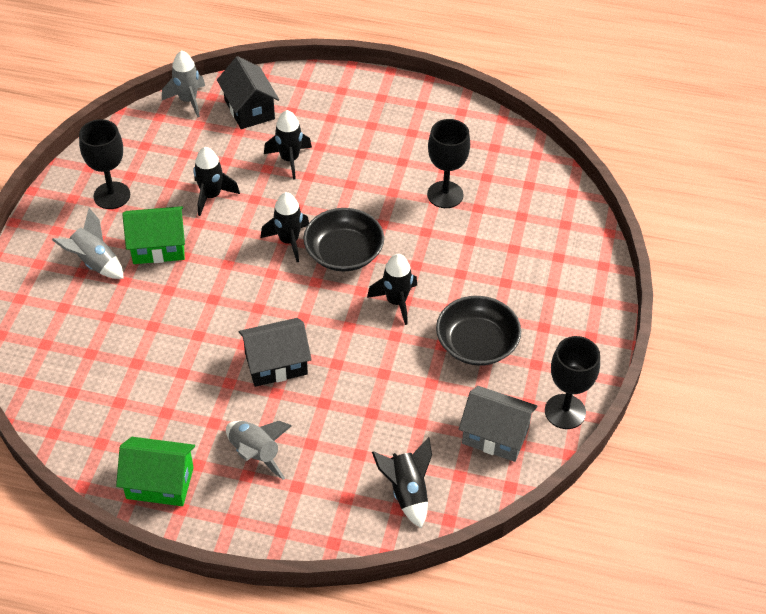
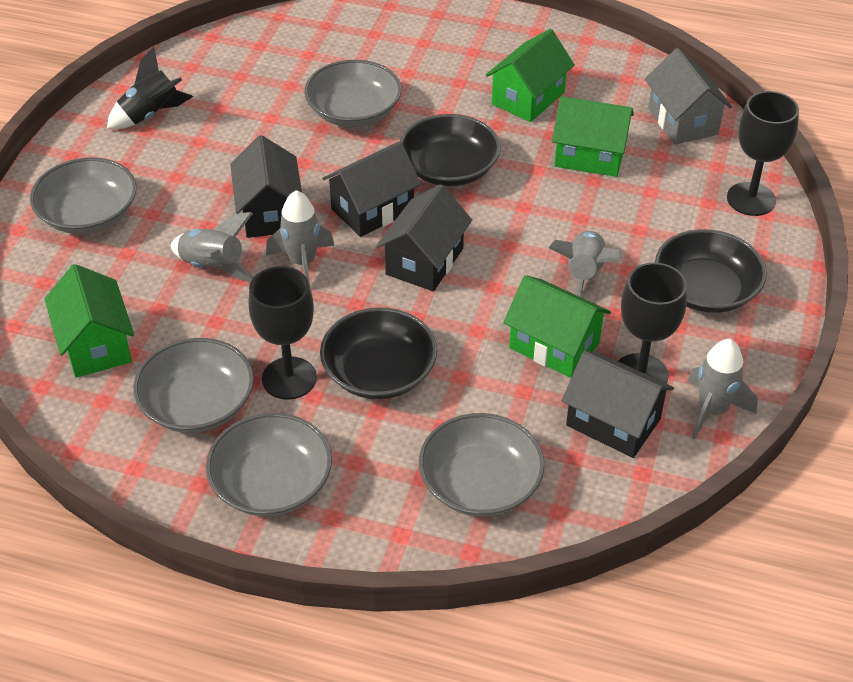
black bowl: 2 -> 3
black house: 2 -> 4
black rocket: 5 -> 1
green house: 2 -> 4
grey bowl: 0 -> 5
grey rocket: 3 -> 4

